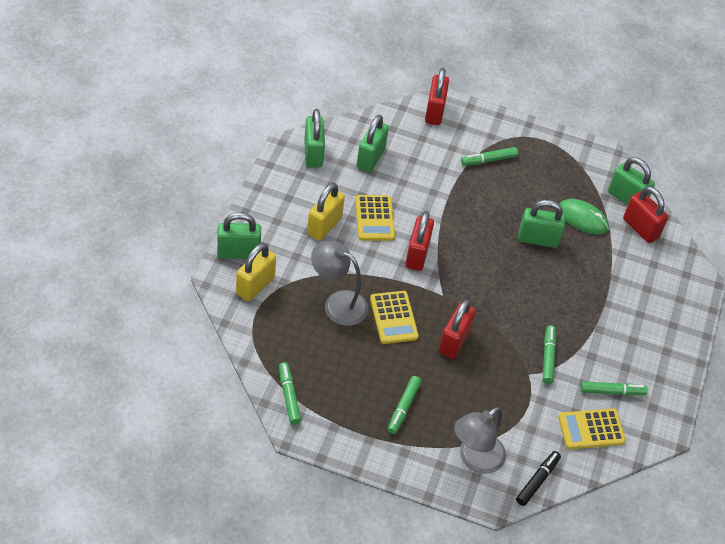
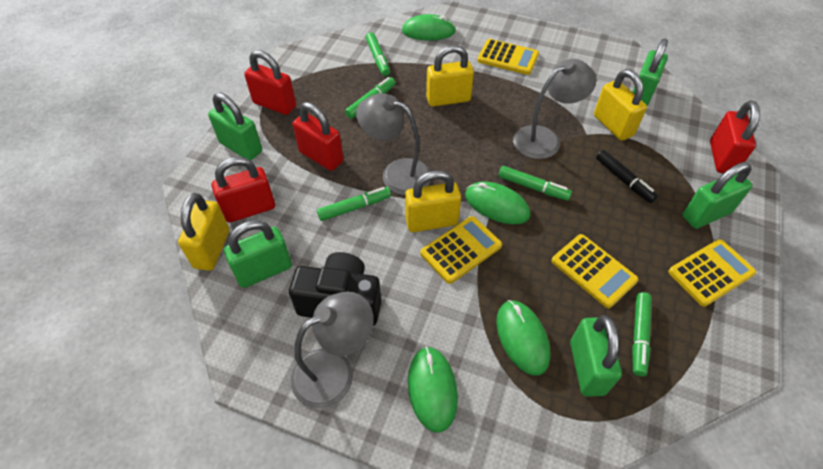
black camera: 0 -> 1
green mouse: 1 -> 4
grey lamp: 2 -> 3
yellow calculator: 3 -> 4
yellow padlock: 2 -> 4

